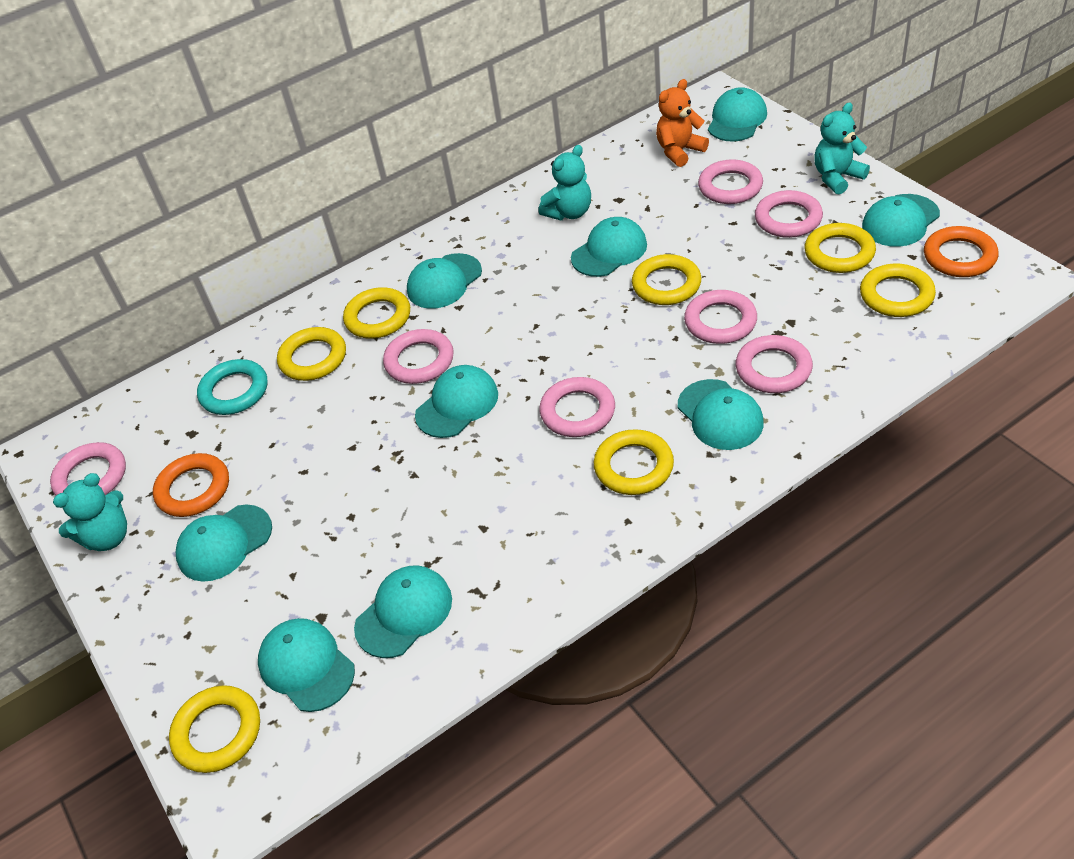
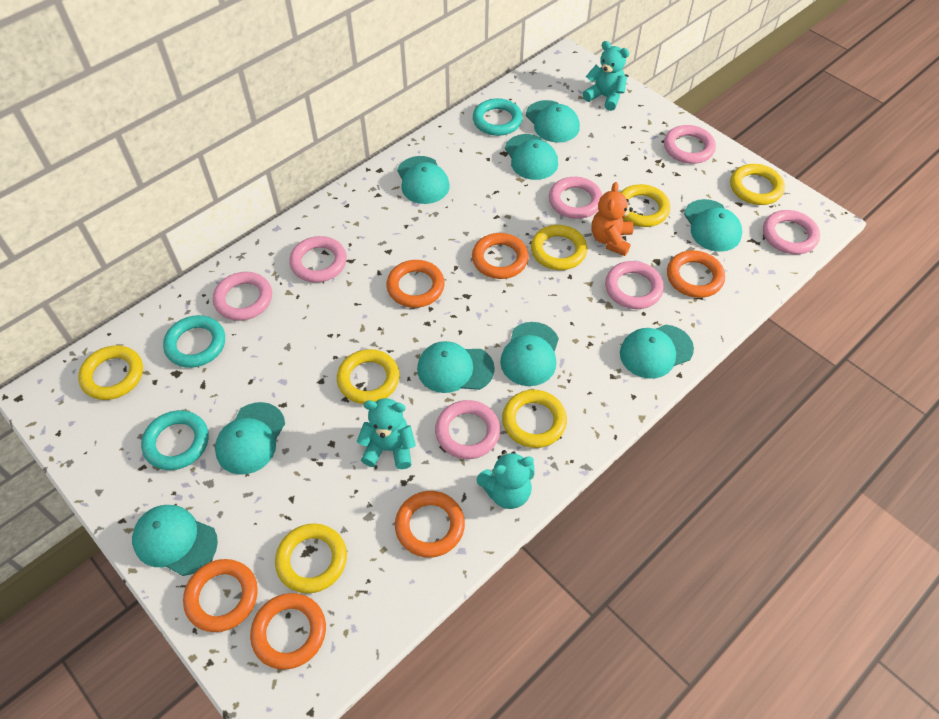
orange ring: 2 -> 6
turquoise ring: 1 -> 3

